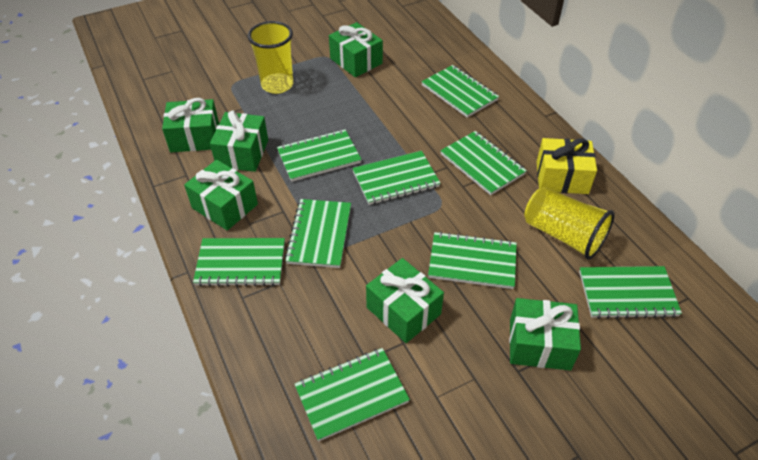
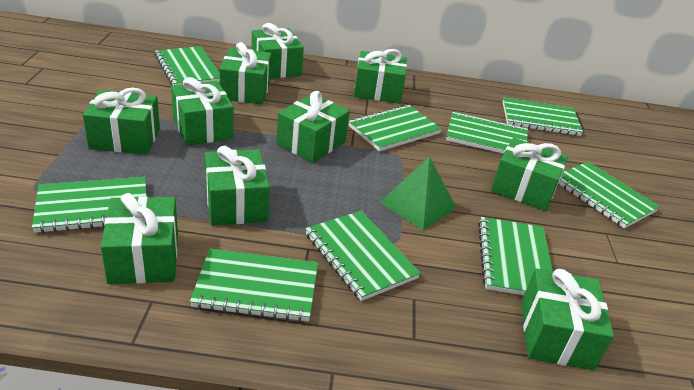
green gift: 6 -> 10
green pyramid: 0 -> 1
yellow cup: 2 -> 0
yellow gift: 1 -> 0

